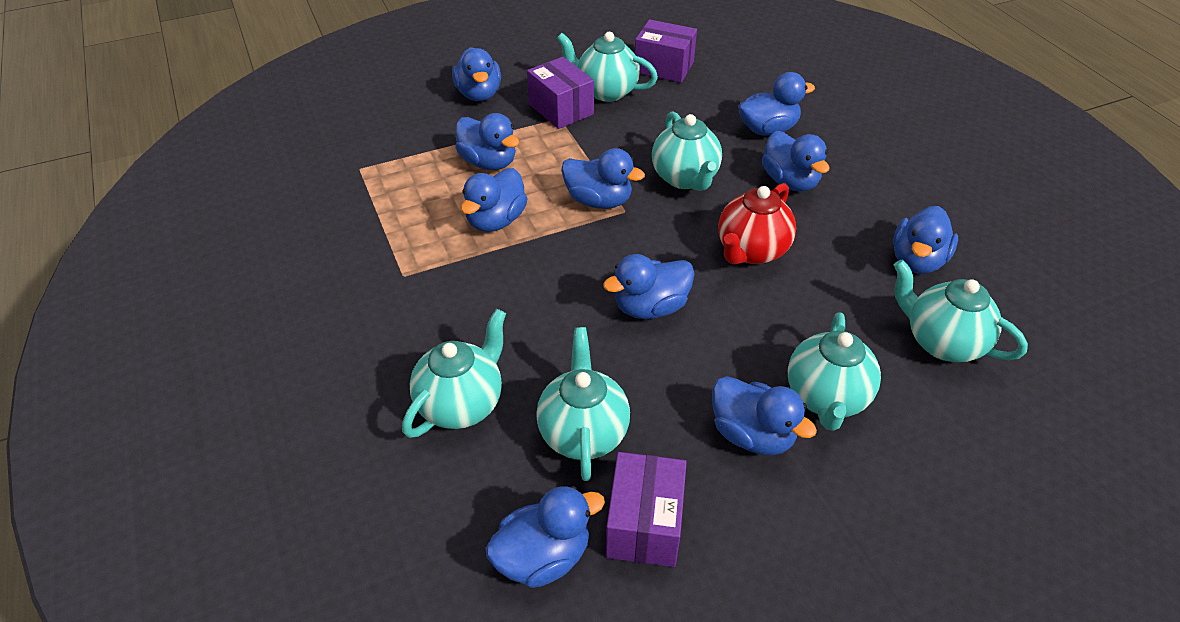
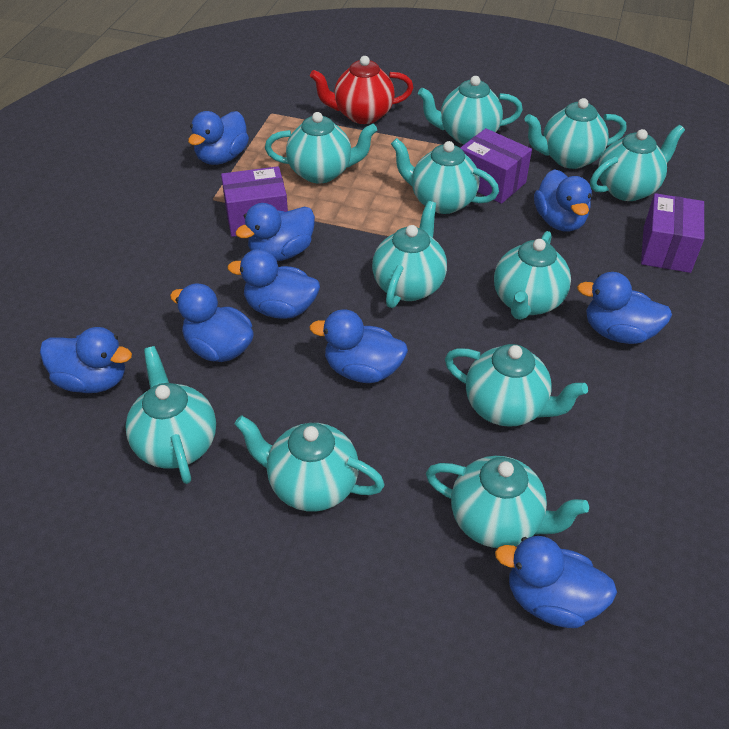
blue duck: 10 -> 9
turquoise teapot: 6 -> 11

